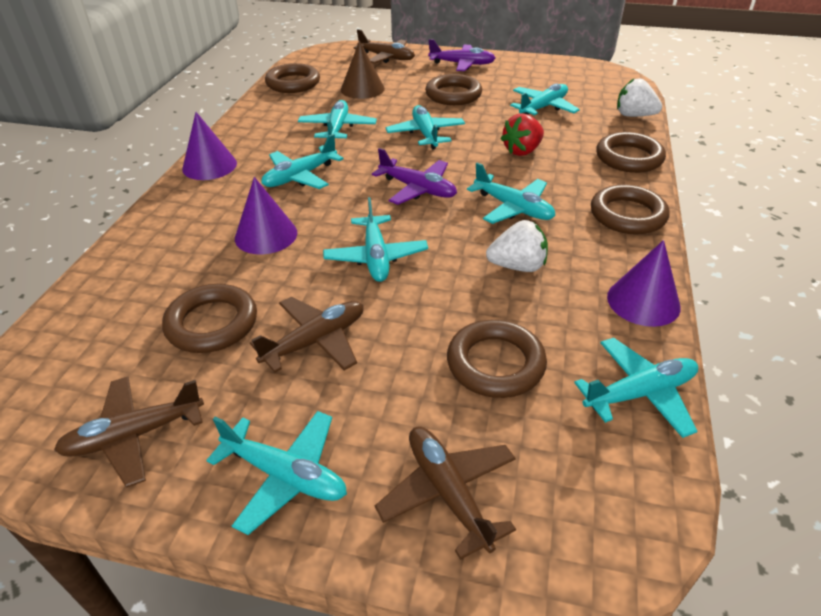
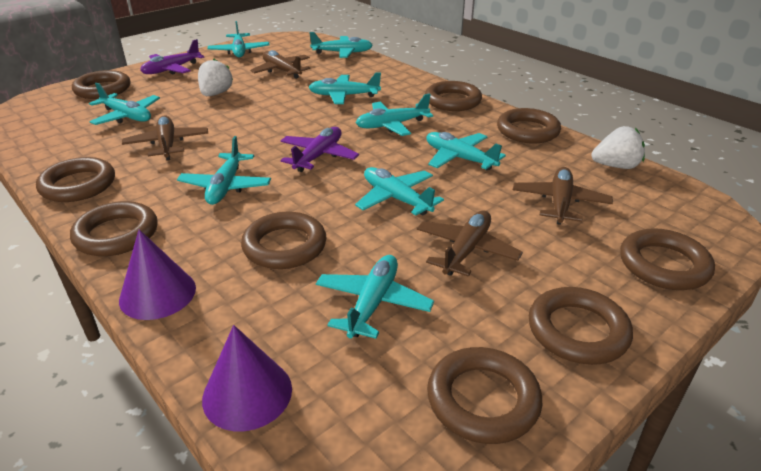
brown cone: 1 -> 0
brown ring: 6 -> 9
purple cone: 3 -> 2
red strawberry: 1 -> 0
turquoise plane: 8 -> 9

